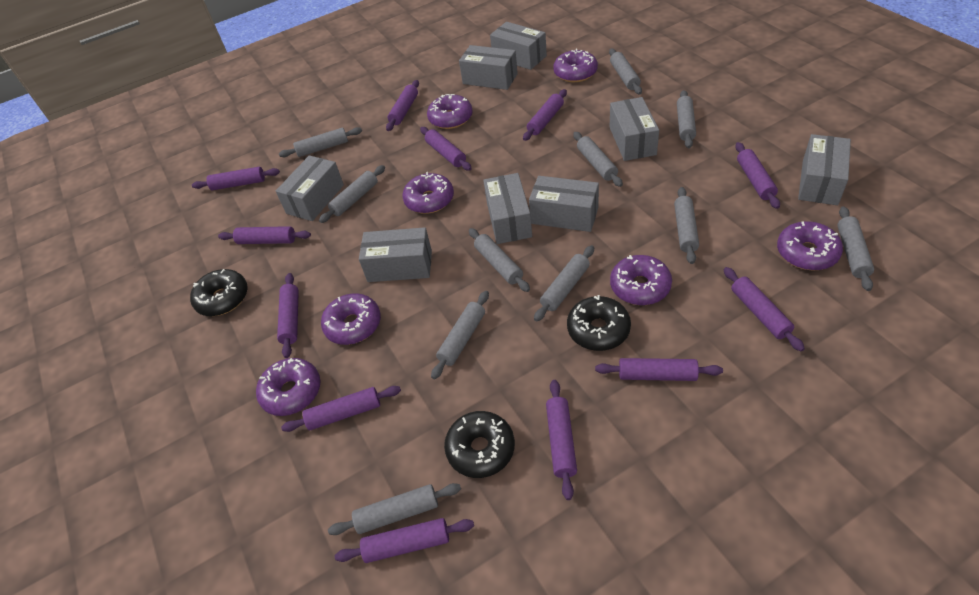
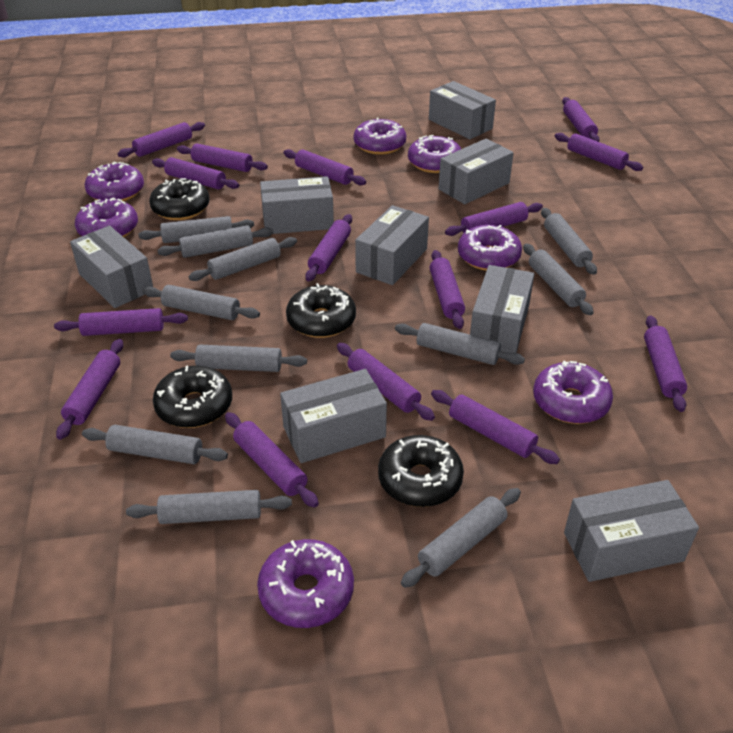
black donut: 3 -> 4
purple rolling pin: 12 -> 15

